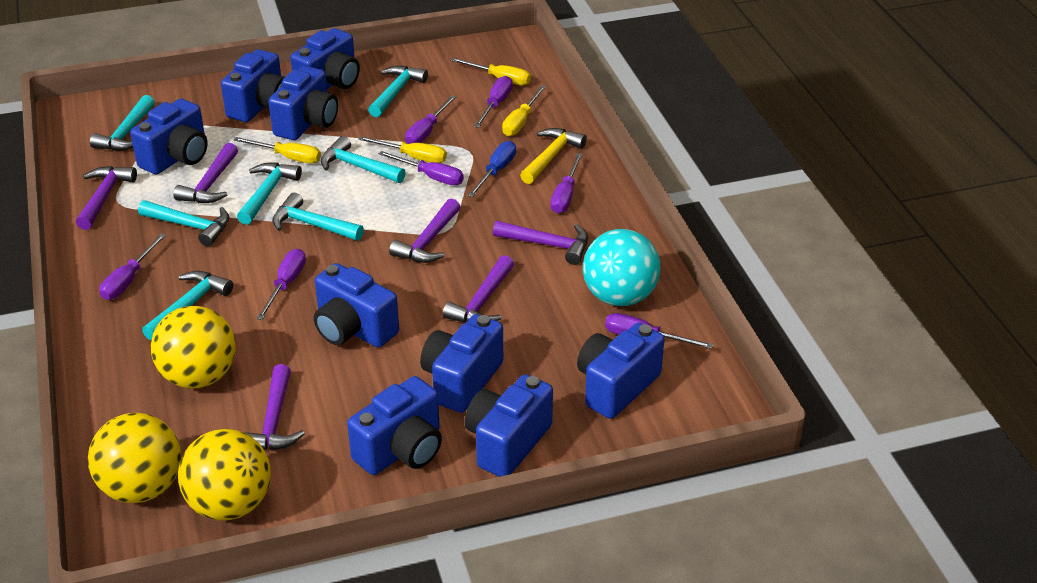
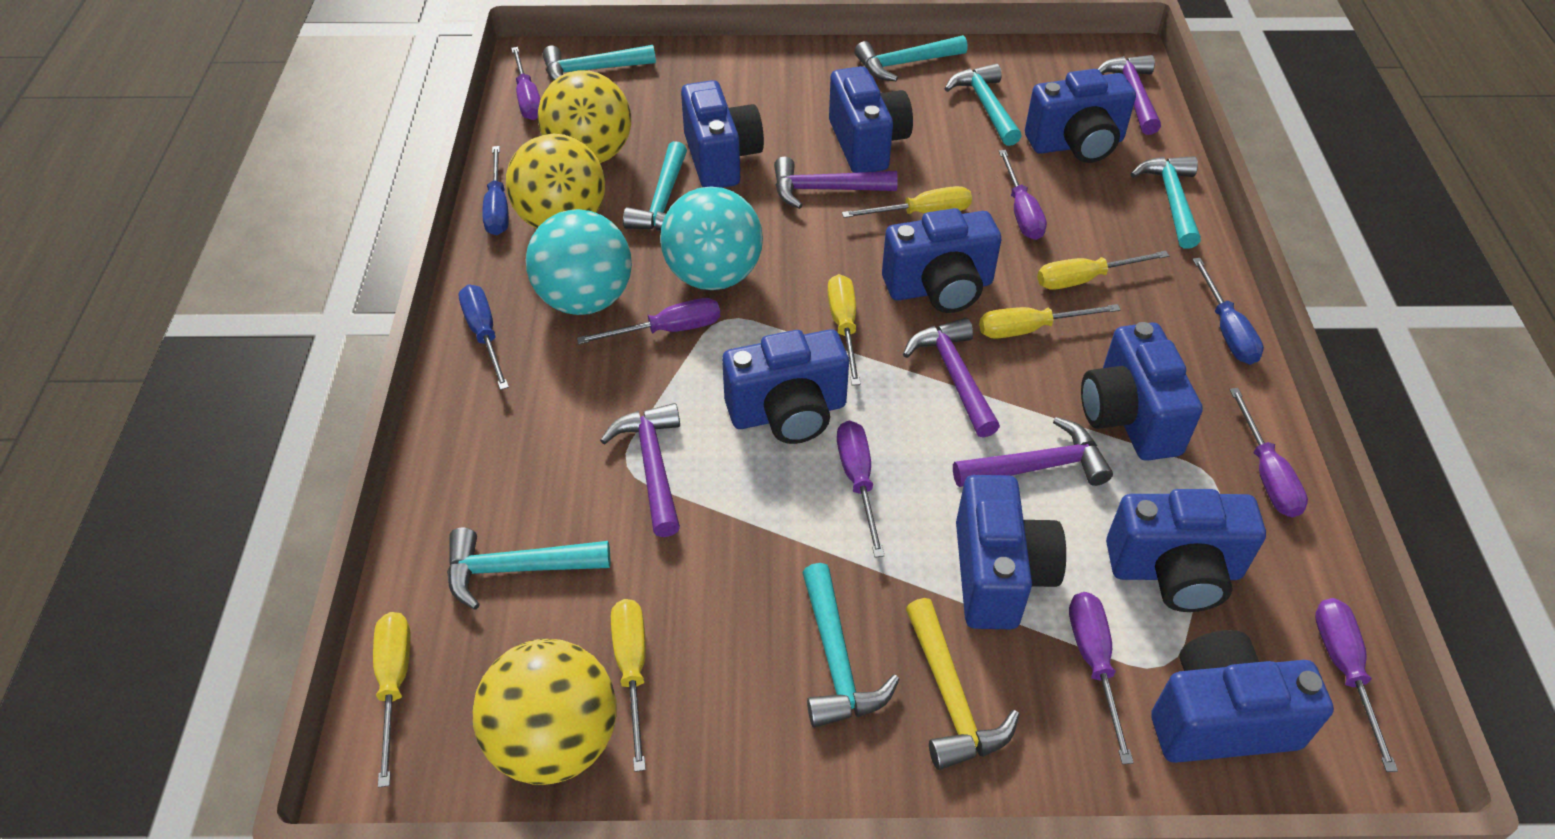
blue screwdriver: 1 -> 3
purple hammer: 6 -> 5
turquoise ball: 1 -> 2
yellow screwdriver: 4 -> 6

